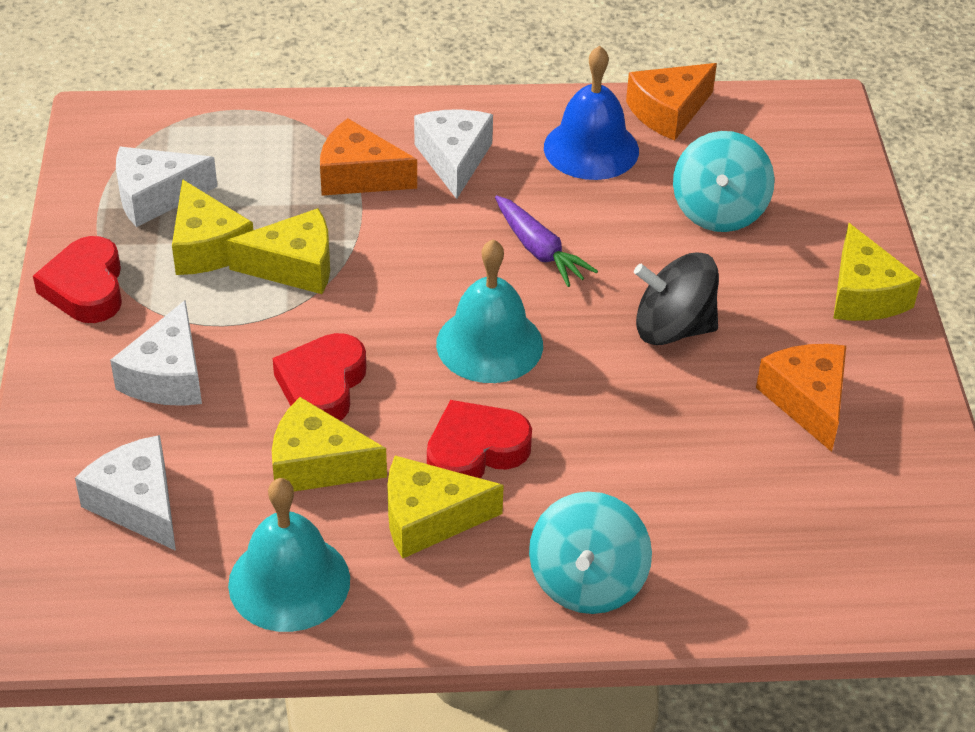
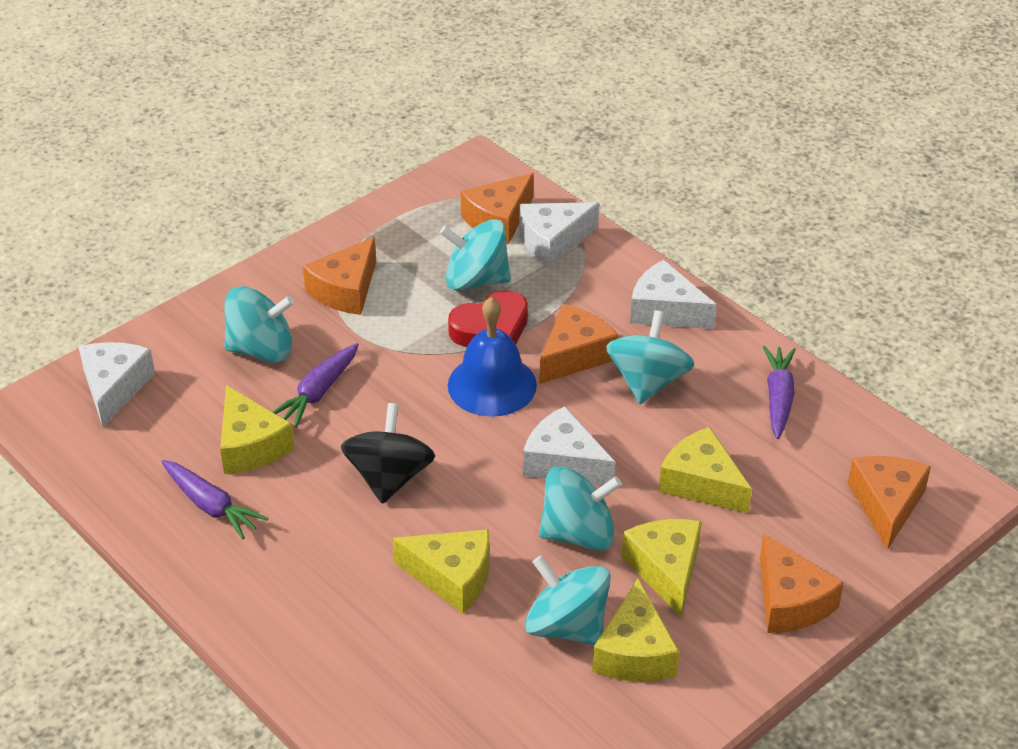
orange cheese: 3 -> 5
purple carrot: 1 -> 3
red heart: 3 -> 1
turquoise bell: 2 -> 0
turquoise spinning top: 2 -> 5

